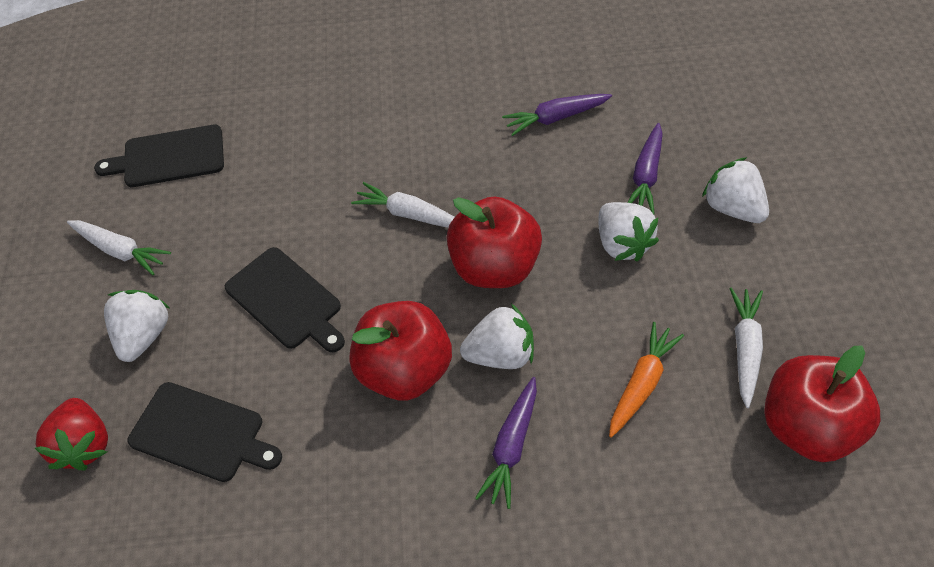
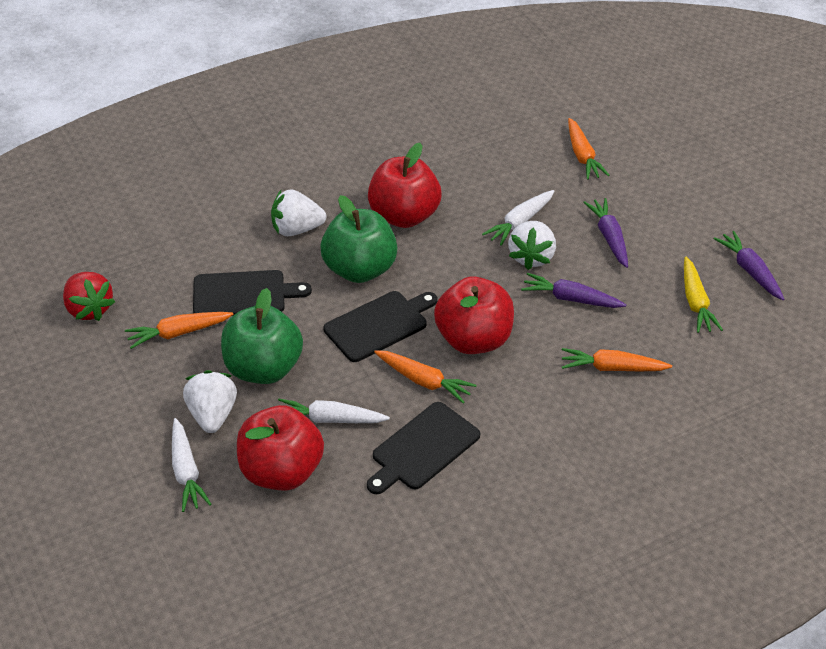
green apple: 0 -> 2
orange carrot: 1 -> 4
white strawberry: 4 -> 3
yellow carrot: 0 -> 1

